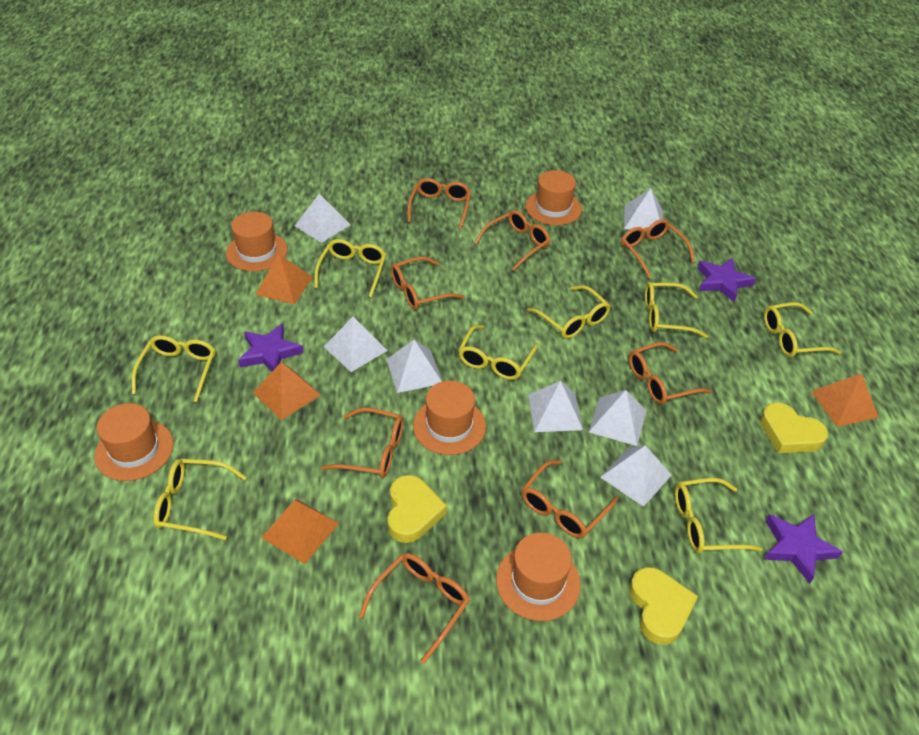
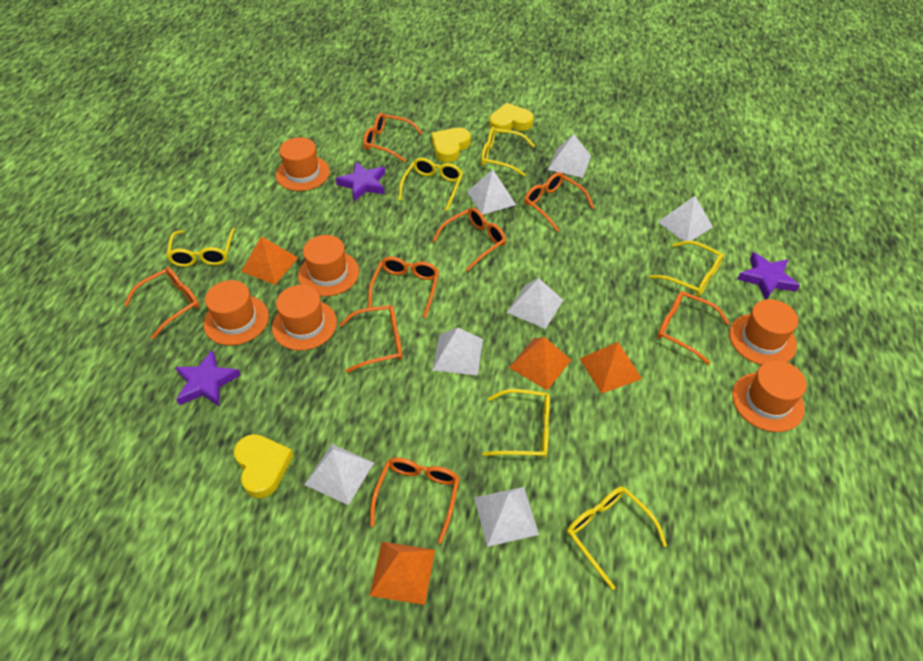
orange hat: 5 -> 6
yellow glasses: 8 -> 6

